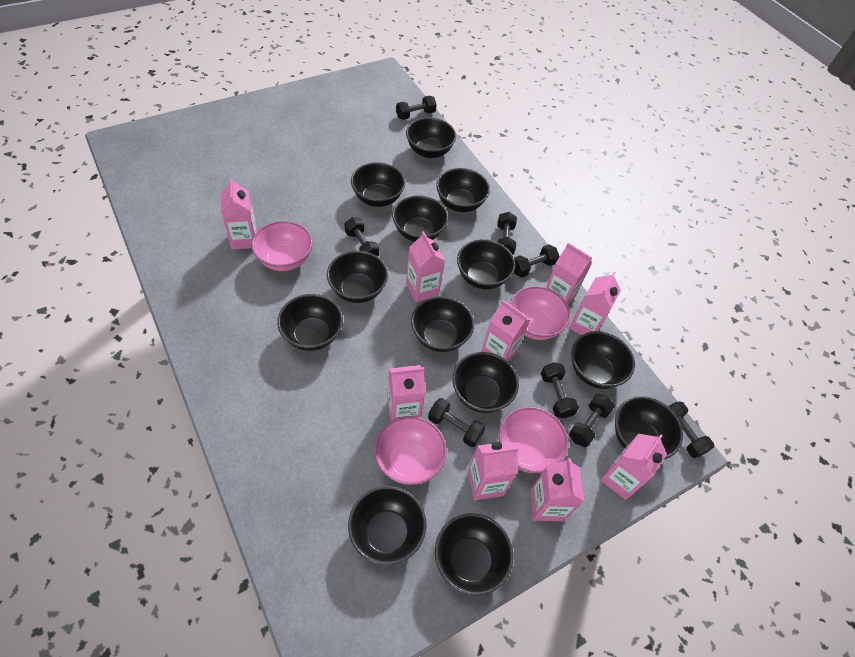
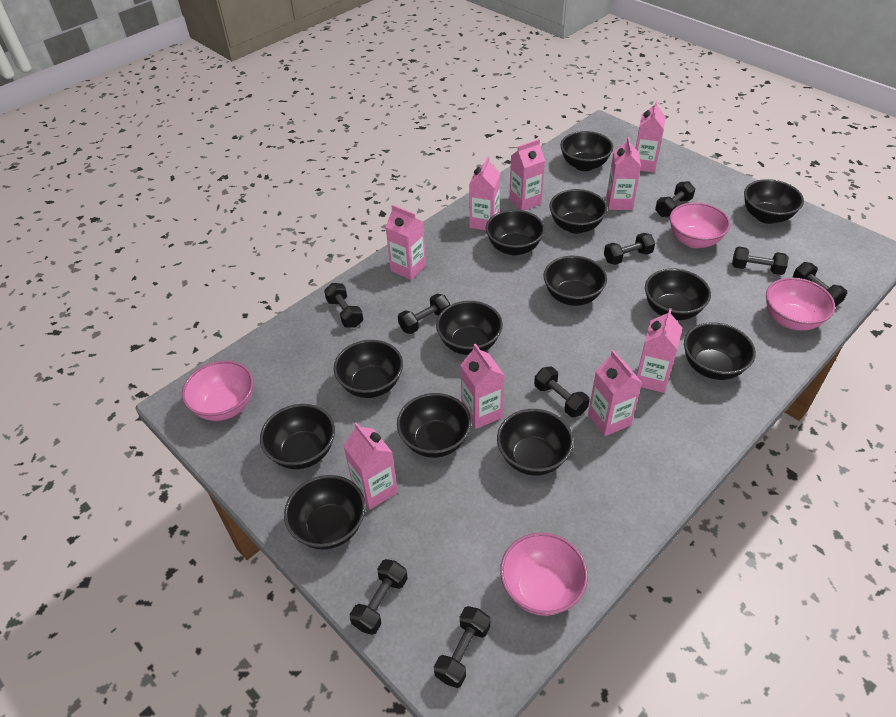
black dumbbell: 8 -> 9

